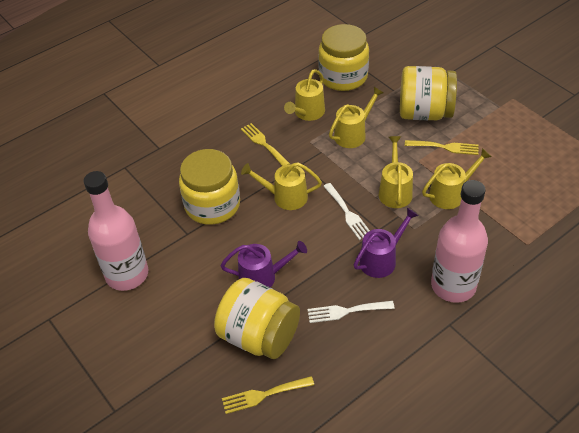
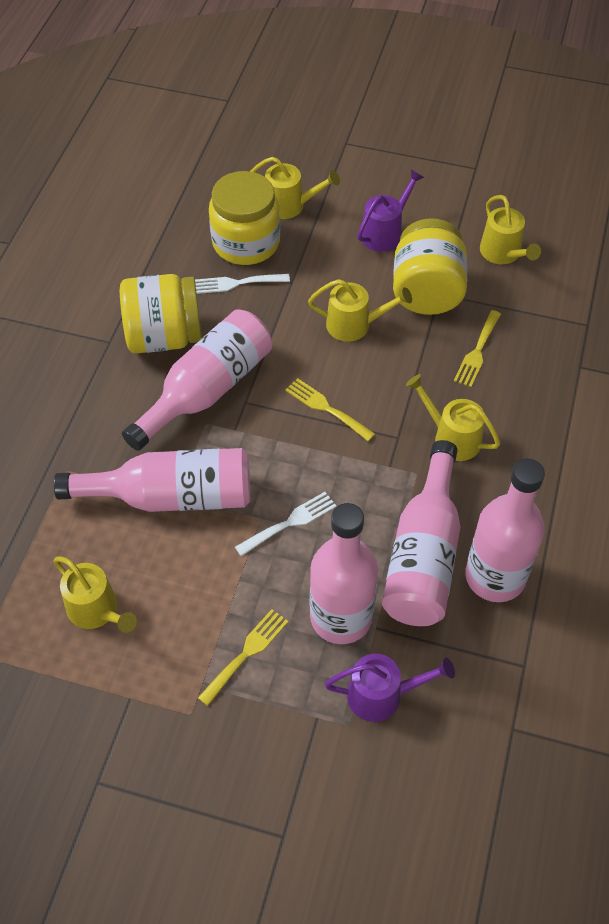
pink bottle: 2 -> 5
yellow jar: 4 -> 3

